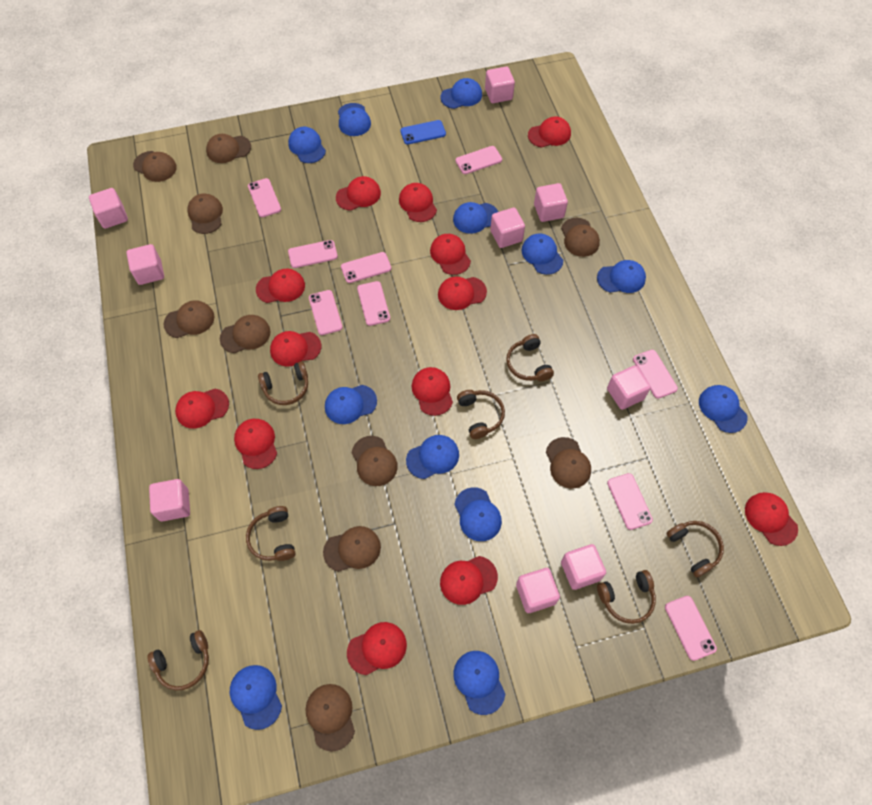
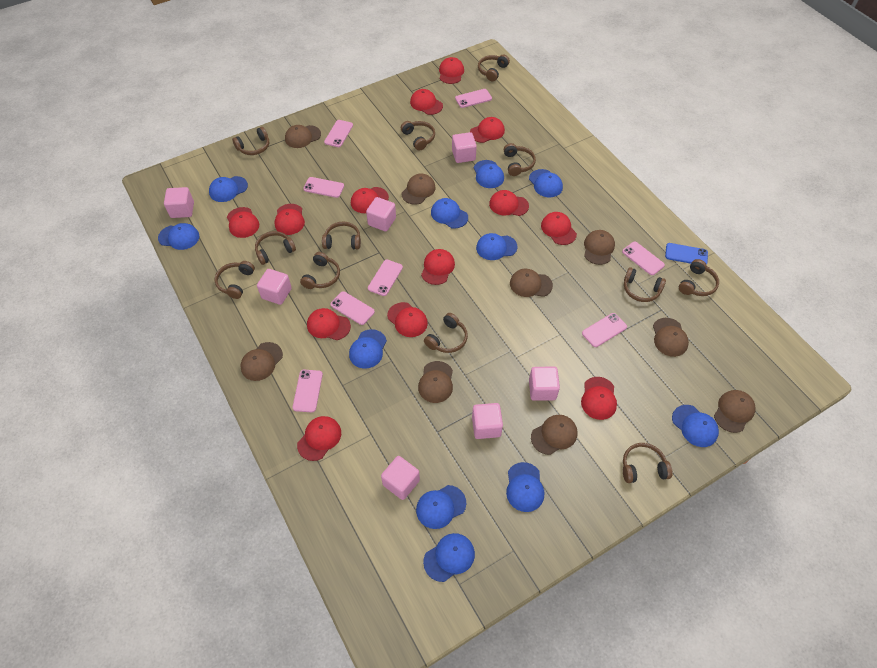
blue cap: 12 -> 11
brown cap: 10 -> 9
brown headphones: 7 -> 12
pink cube: 9 -> 7
pink phone: 9 -> 8

